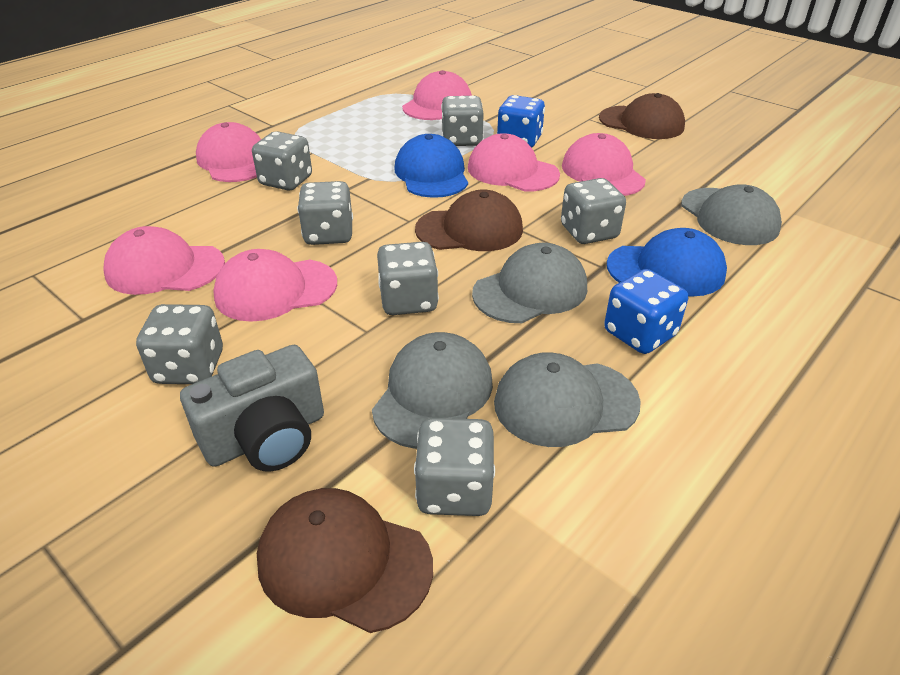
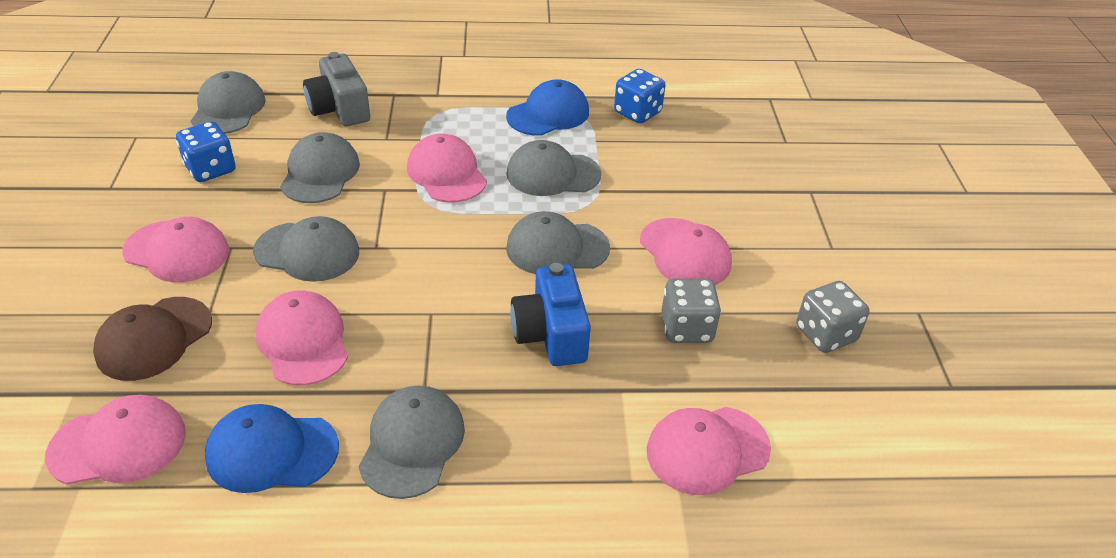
blue camera: 0 -> 1
brown cap: 3 -> 1
grey cap: 4 -> 6
grey dice: 7 -> 2

